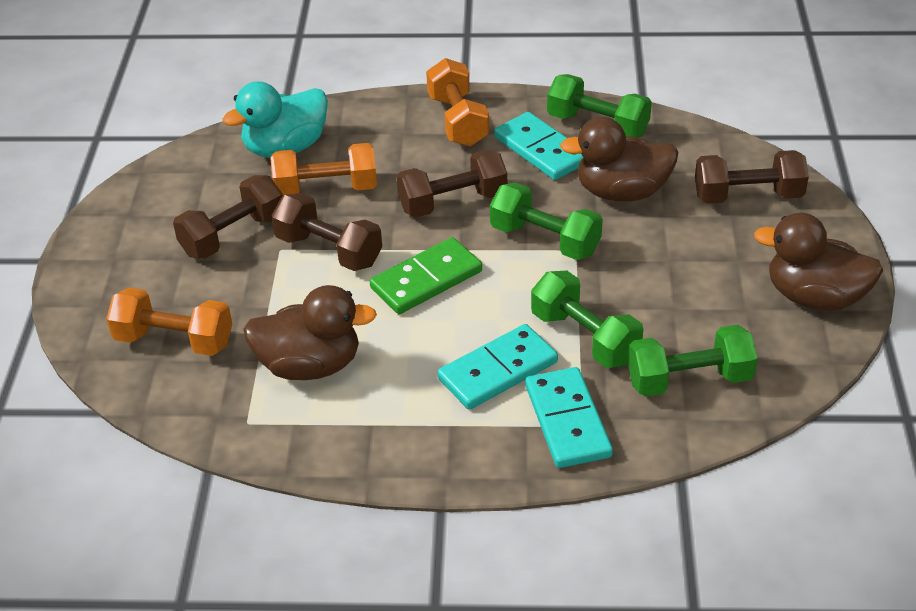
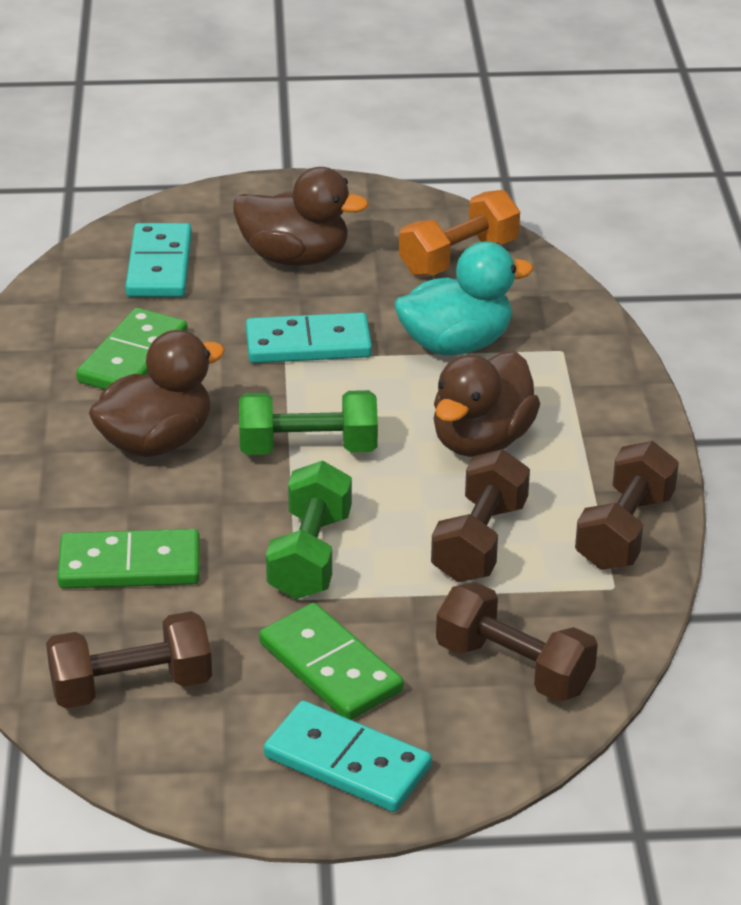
green domino: 1 -> 3
green dumbbell: 4 -> 2
orange dumbbell: 3 -> 1

